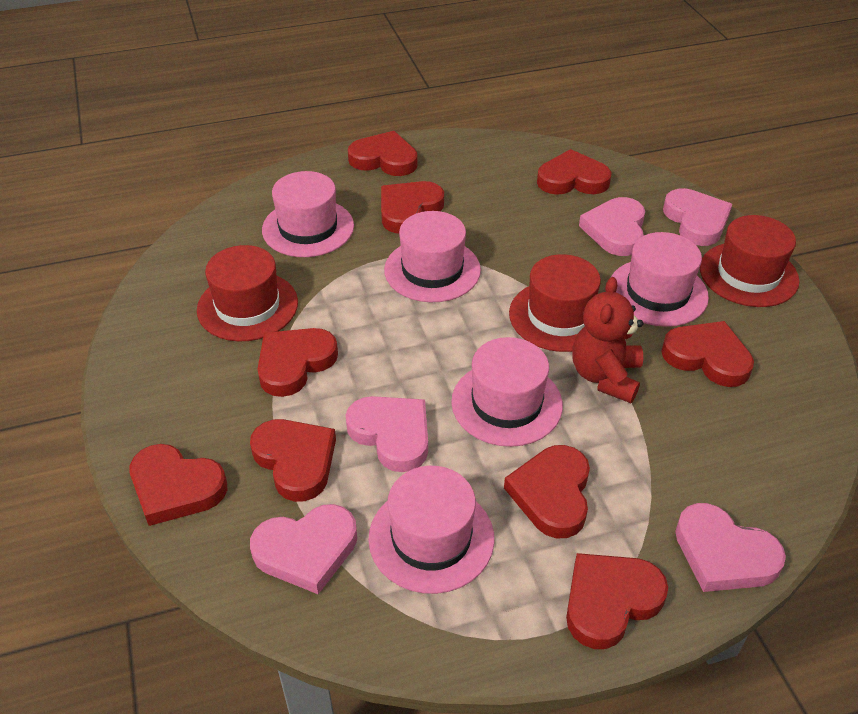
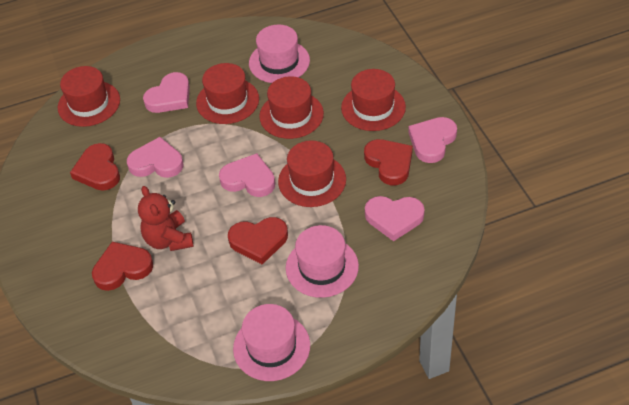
pink hat: 5 -> 3
red hat: 3 -> 5
red heart: 9 -> 4

